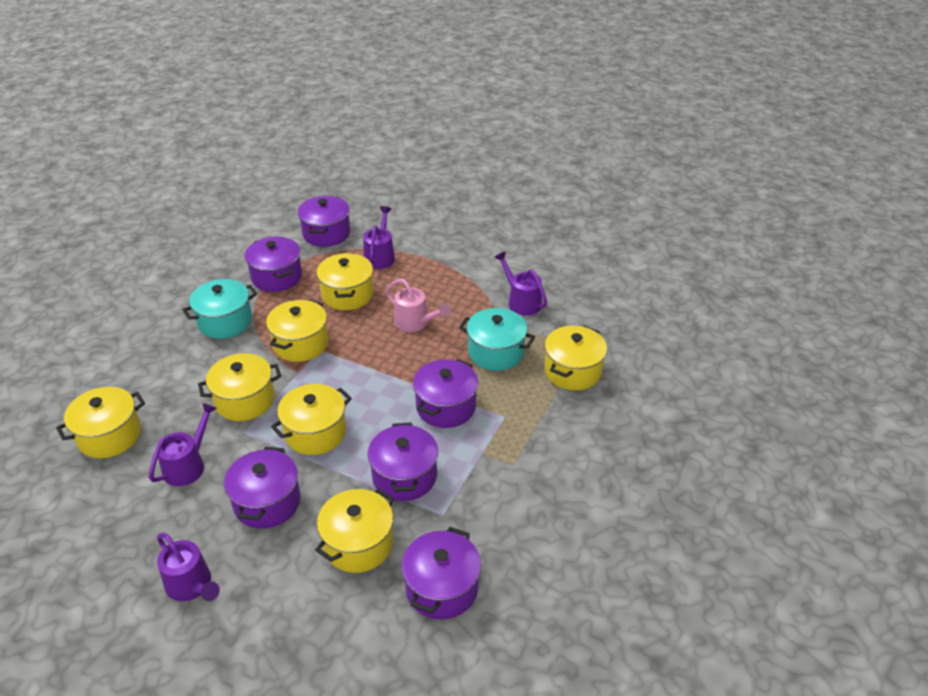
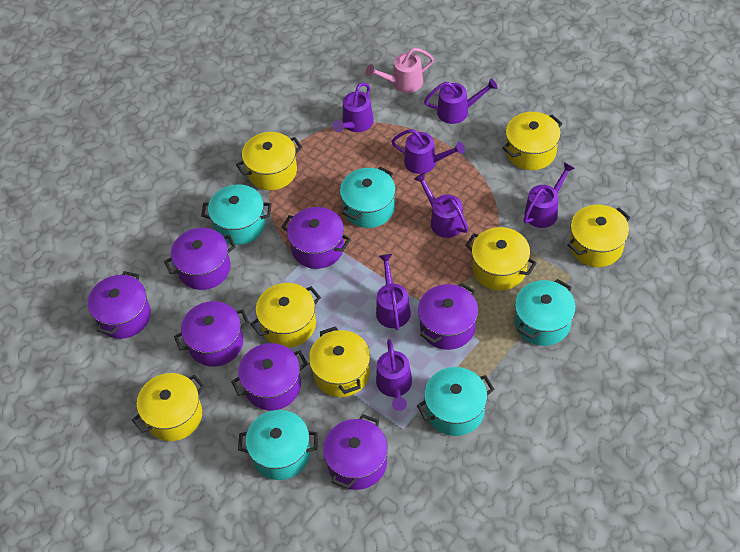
purple pot: 6 -> 7
purple watering can: 4 -> 7
turquoise pot: 2 -> 5

